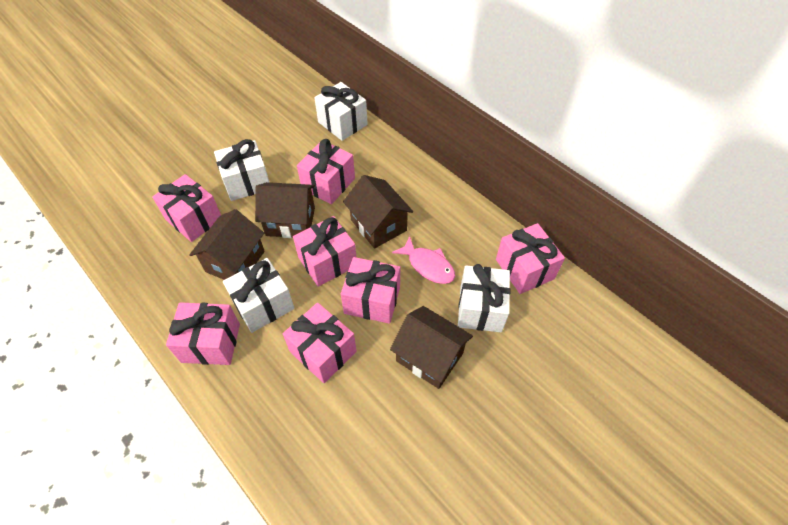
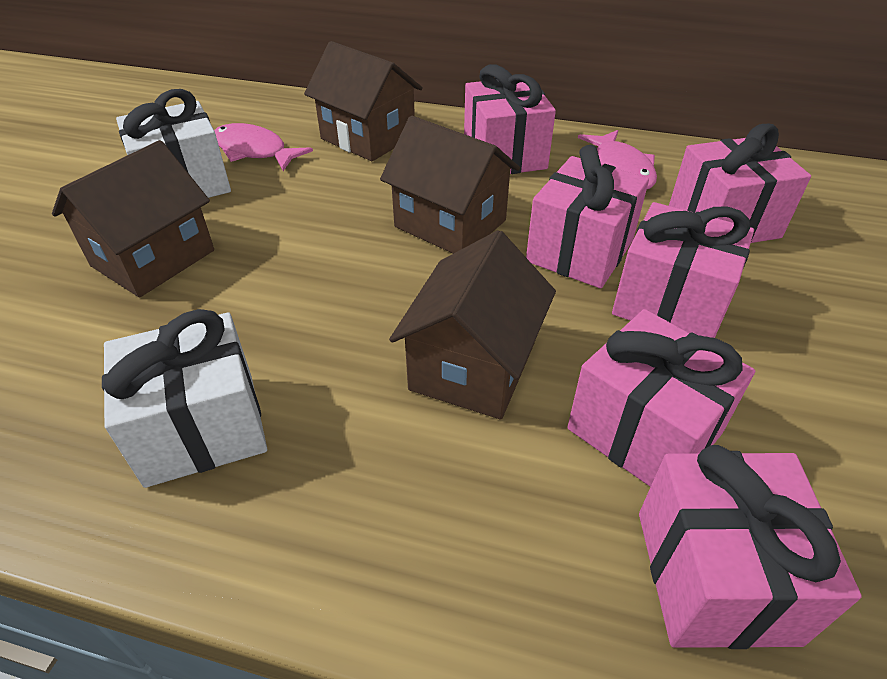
pink fish: 1 -> 2
pink gift: 7 -> 6
white gift: 4 -> 2

